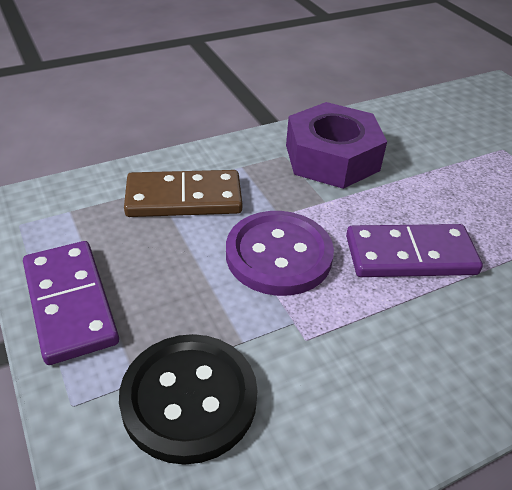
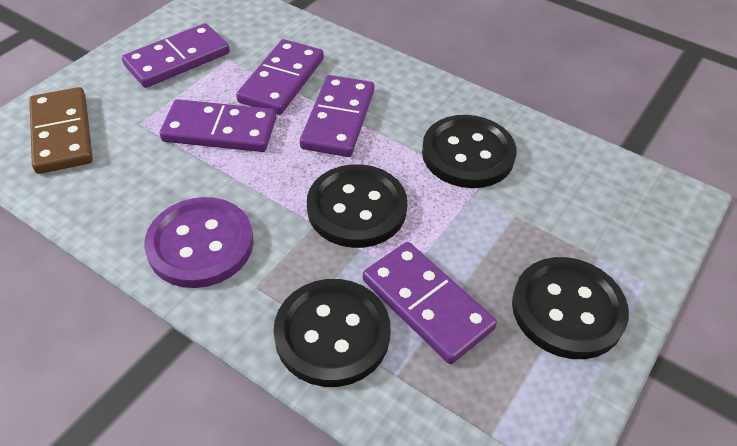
black button: 1 -> 4
purple domino: 2 -> 5
purple nut: 1 -> 0

